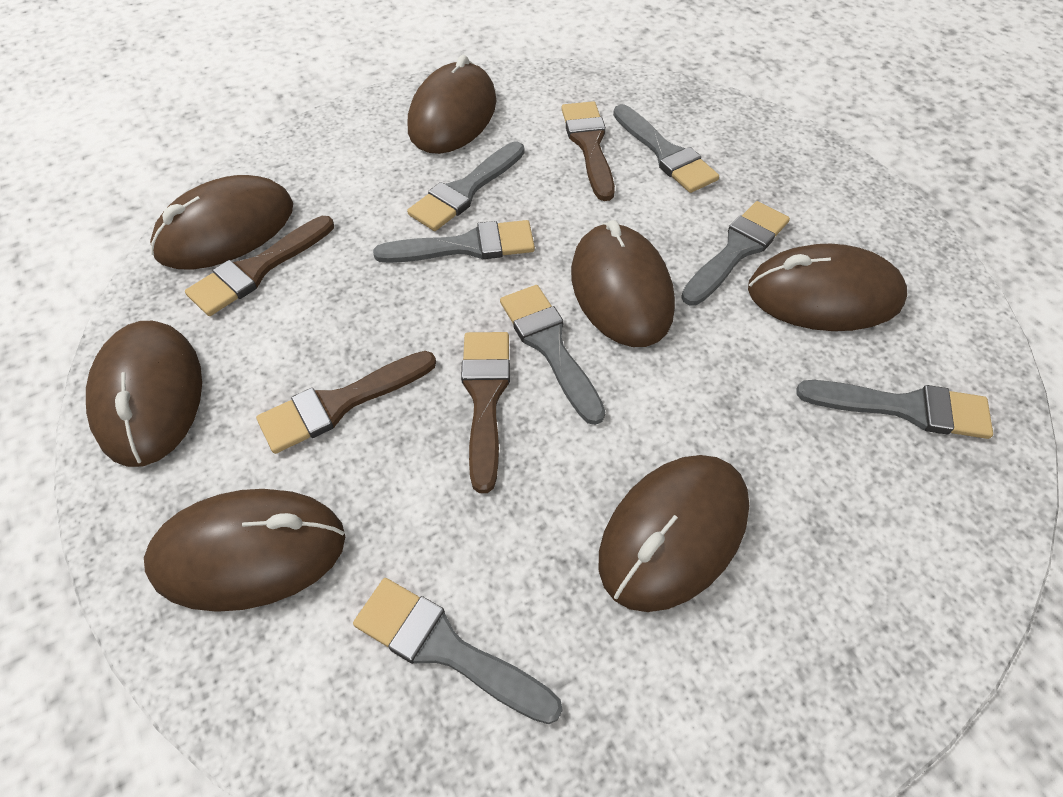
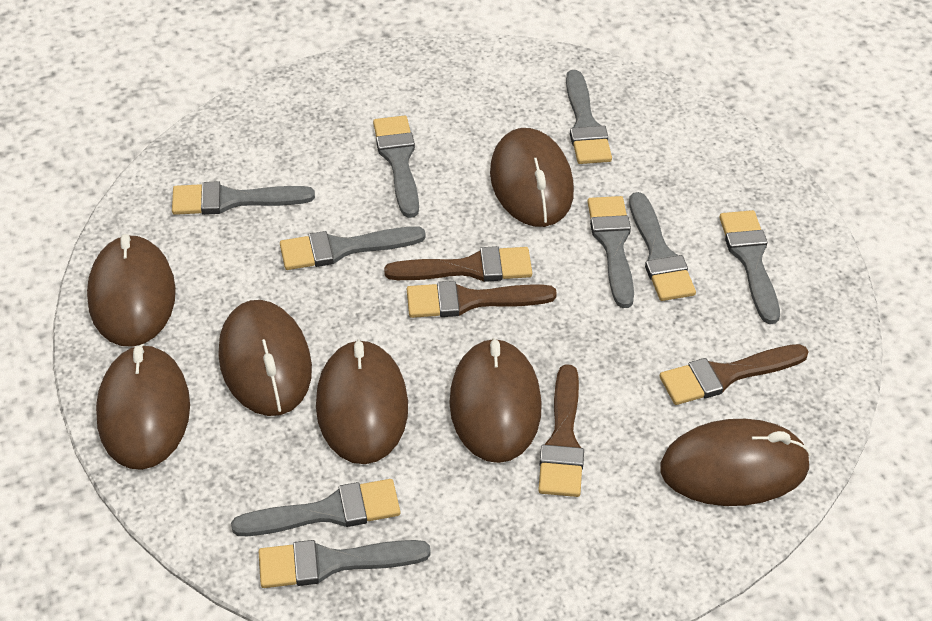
grey brush: 7 -> 9

